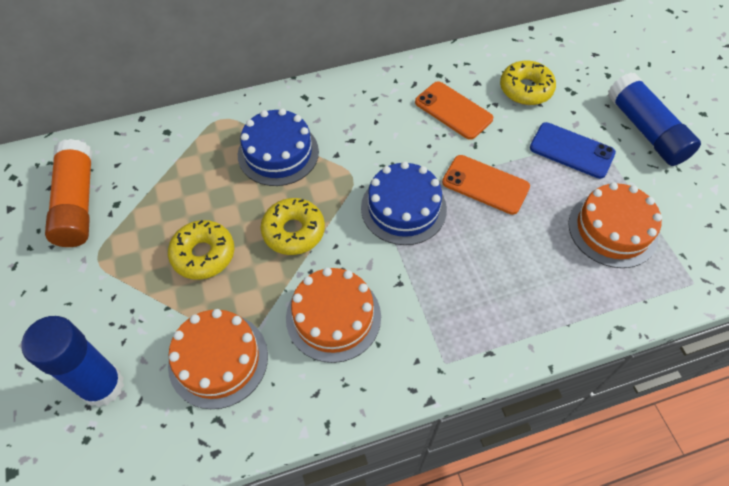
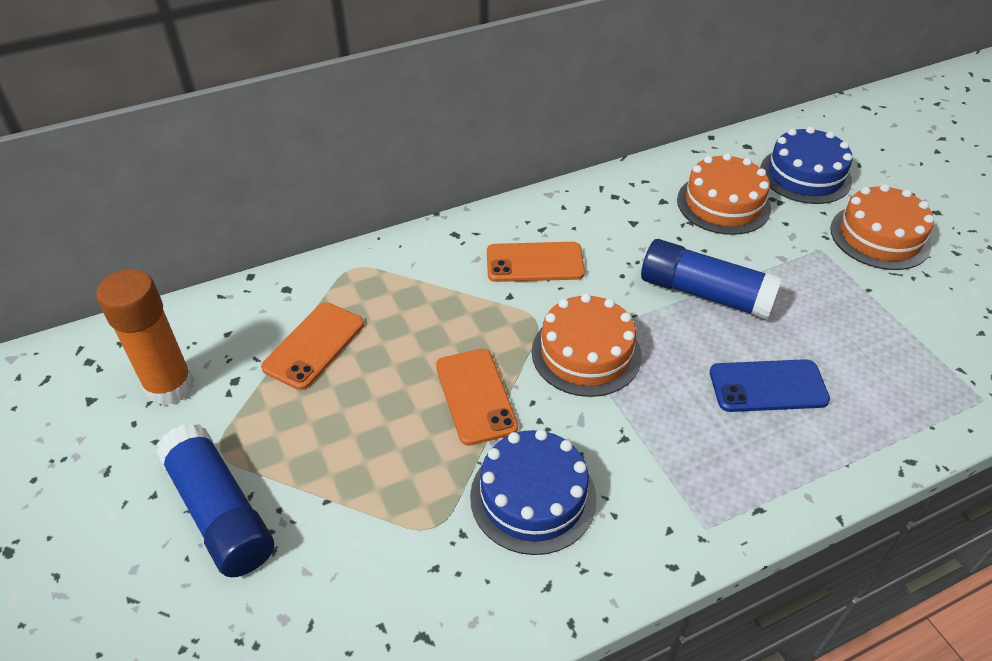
orange phone: 2 -> 3
yellow donut: 3 -> 0

